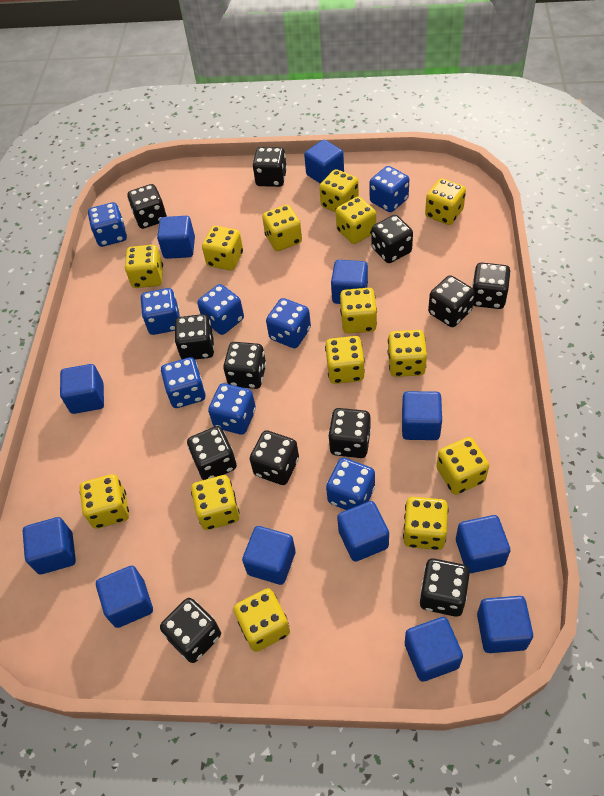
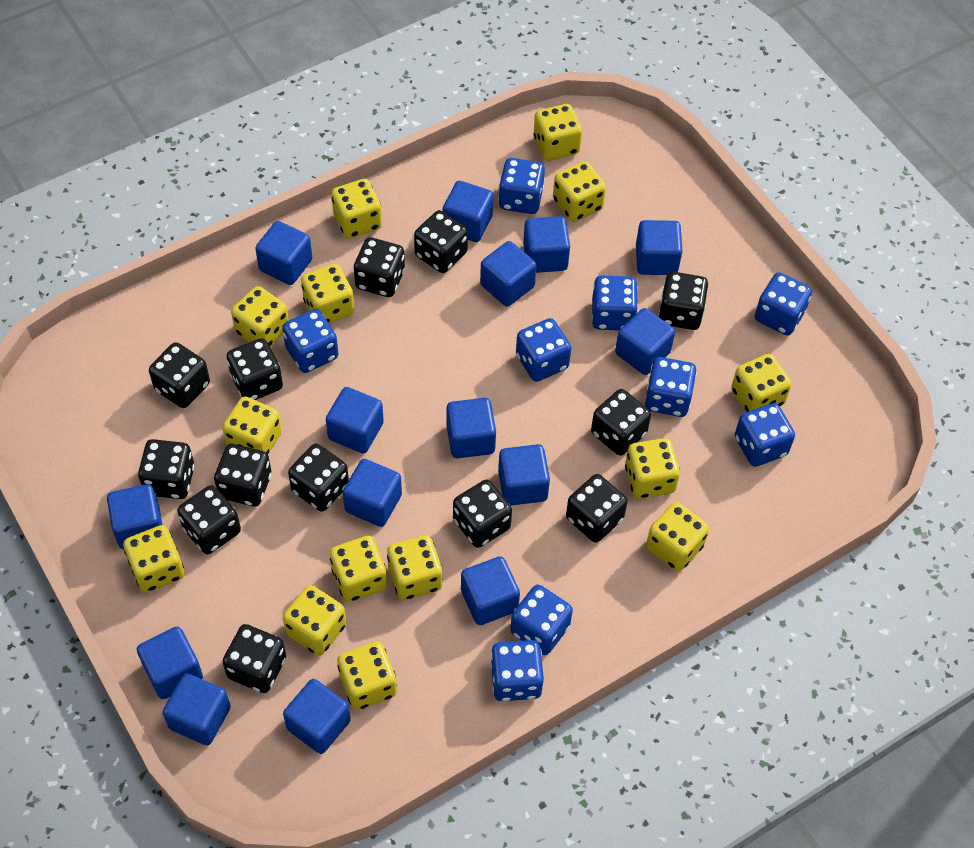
black dice: 12 -> 13
blue cube: 12 -> 15
blue dice: 8 -> 9

